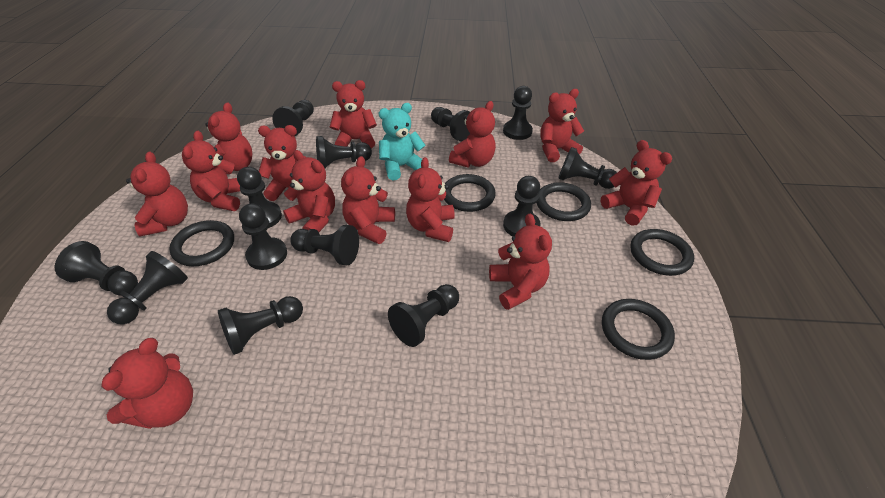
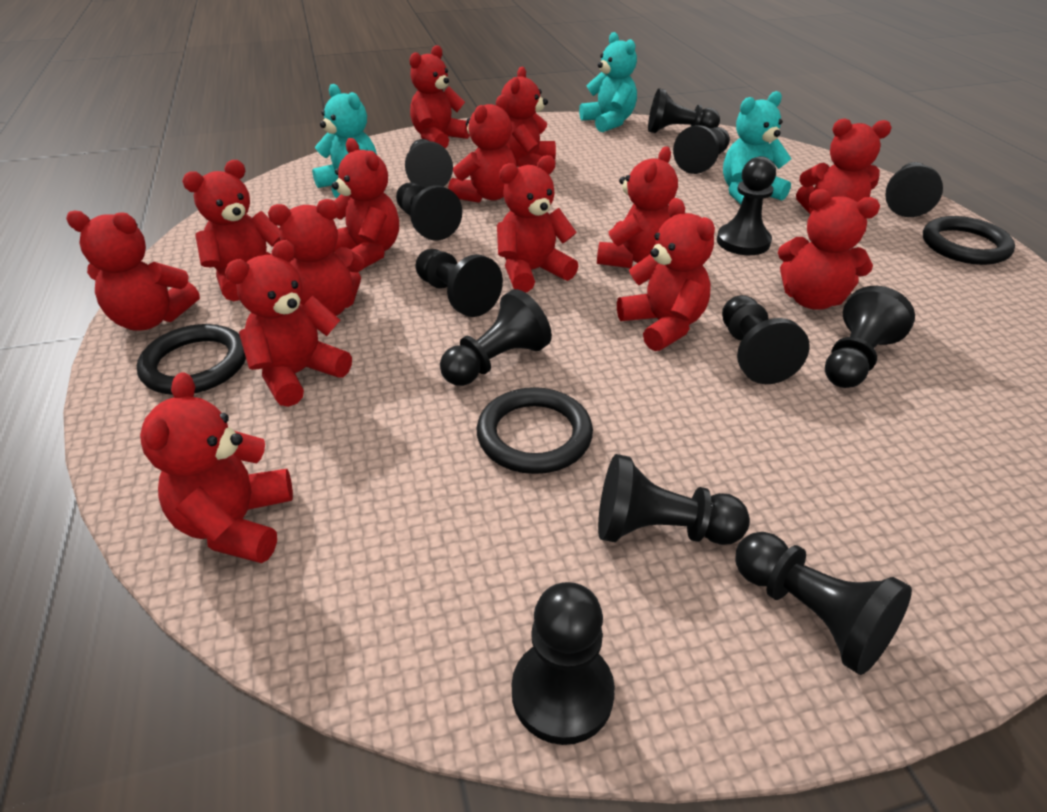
black ring: 5 -> 3
red teddy bear: 13 -> 14
turquoise teddy bear: 1 -> 3

